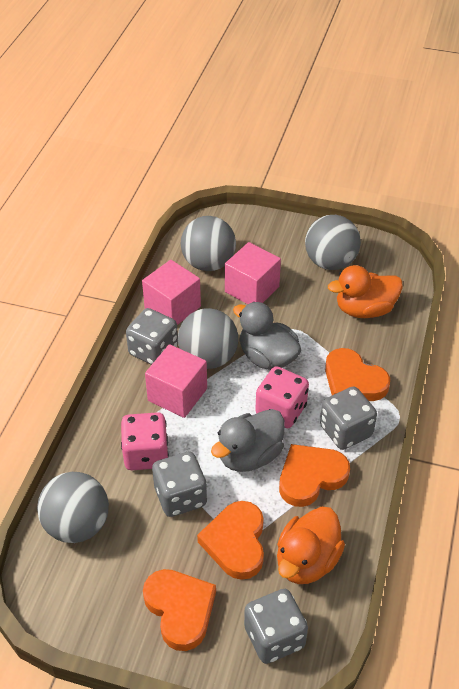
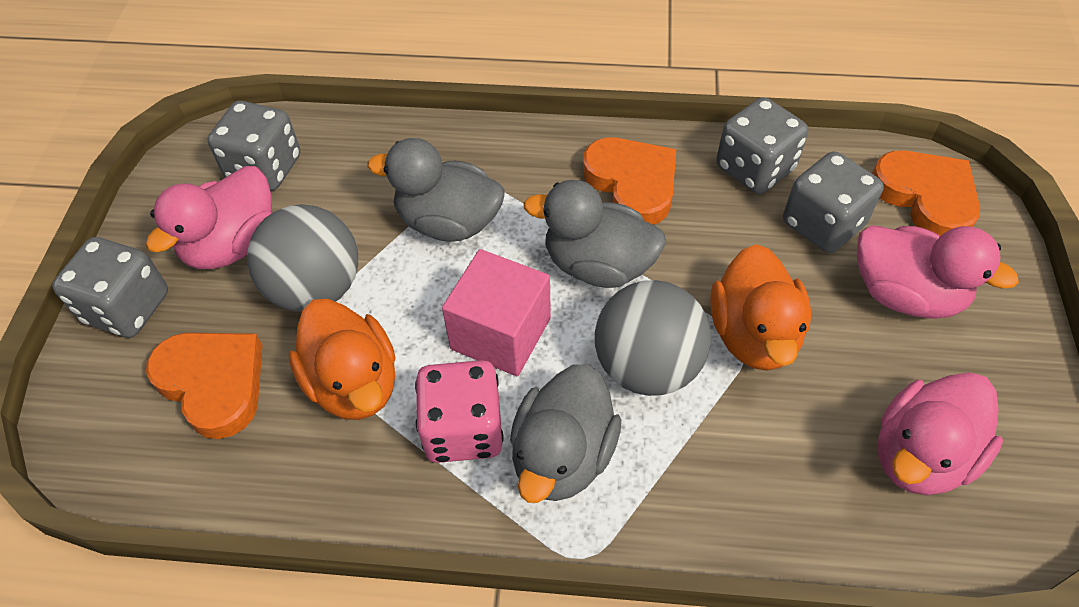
grey ball: 4 -> 2
grey duck: 2 -> 3
orange heart: 4 -> 3
pink cube: 3 -> 1
pink dice: 2 -> 1
pink duck: 0 -> 3

